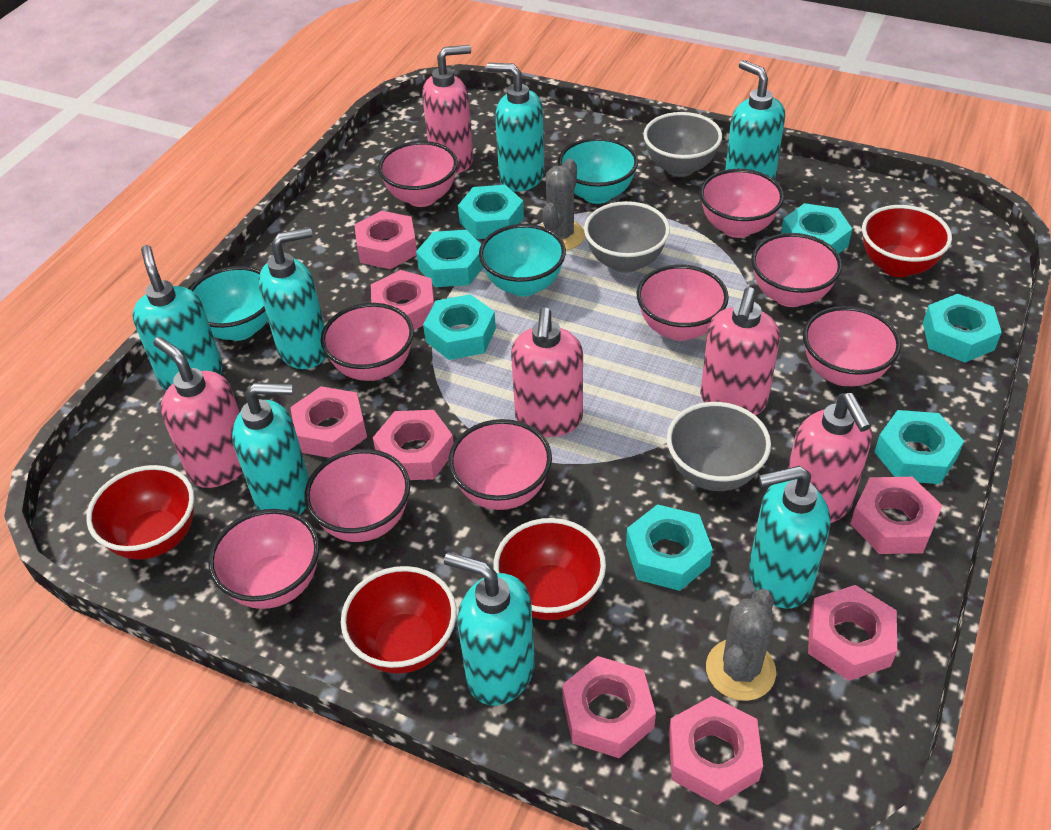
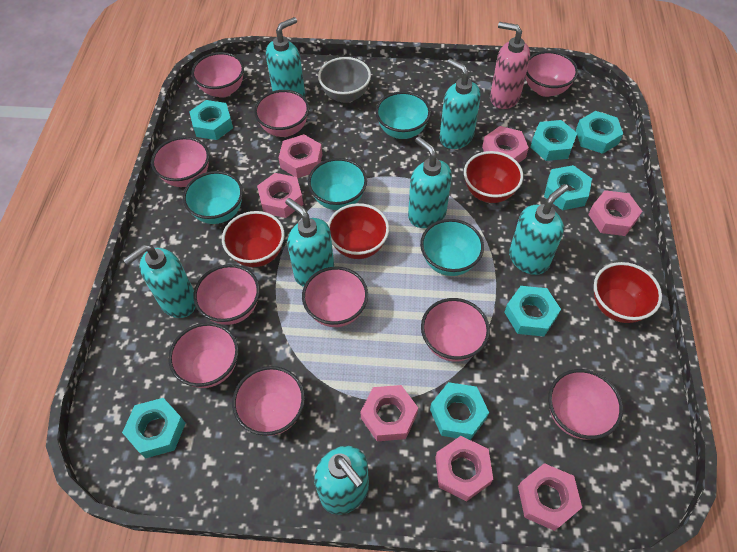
grey bowl: 3 -> 1
grey cactus: 2 -> 0
pink bowl: 9 -> 10
pink nut: 8 -> 7
pink soap dispenser: 5 -> 1
turquoise bowl: 3 -> 4

